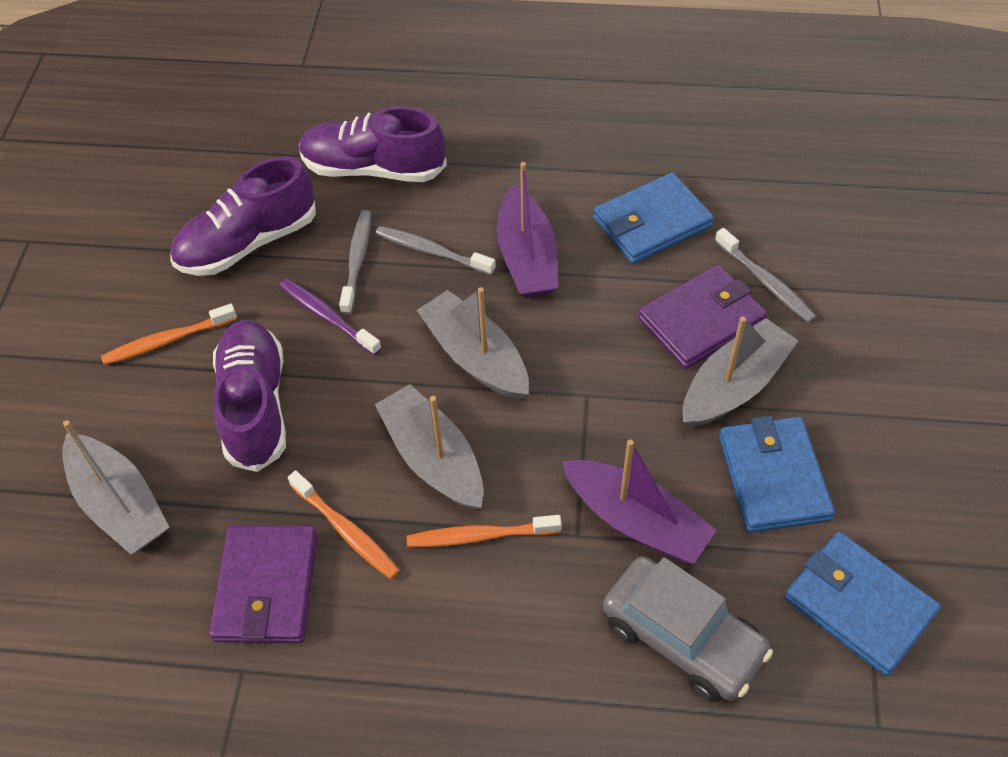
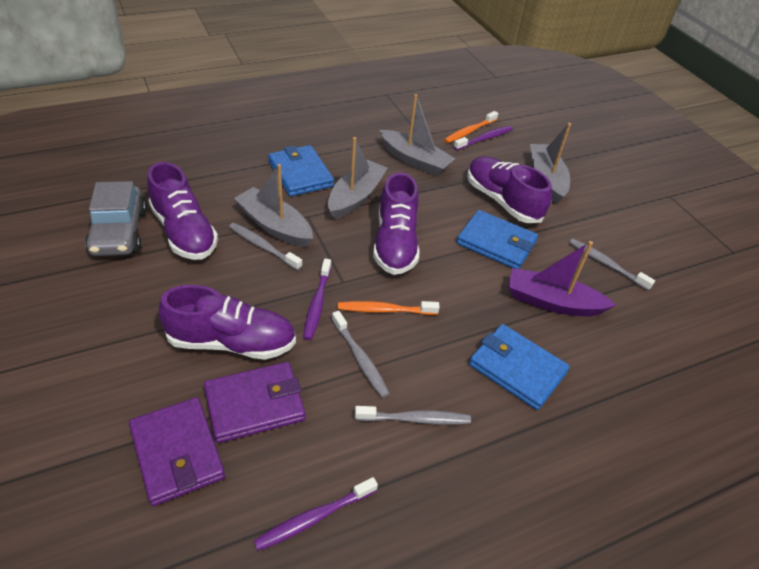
grey toothbrush: 3 -> 4
orange toothbrush: 3 -> 2
purple boat: 2 -> 1
purple shoe: 3 -> 4
purple toothbrush: 1 -> 3

